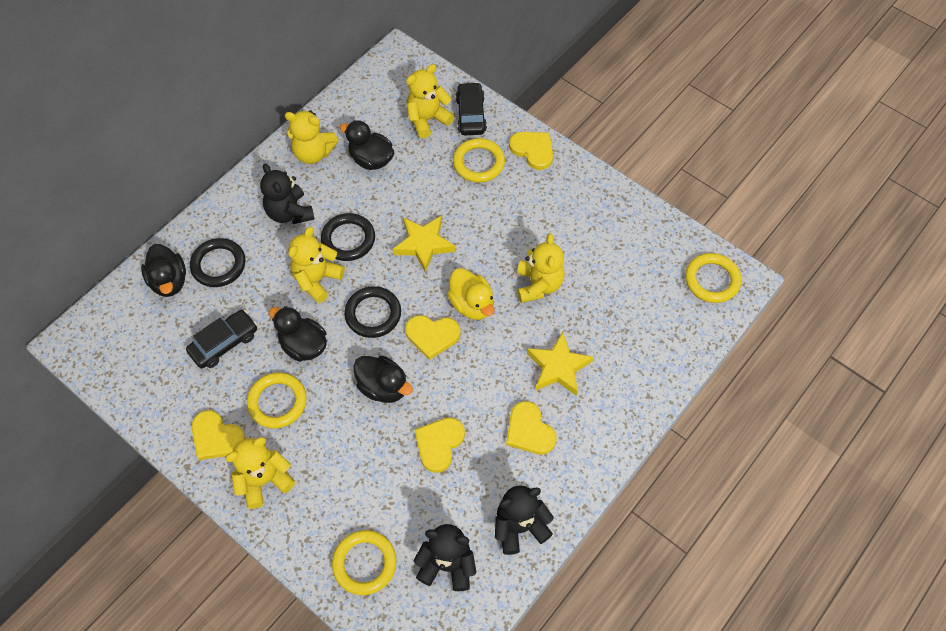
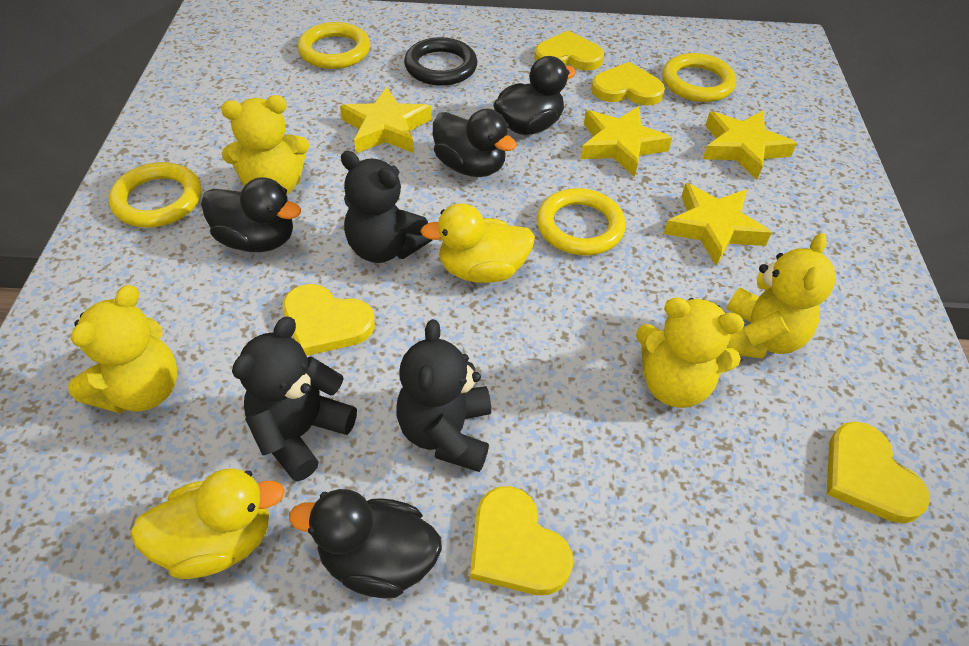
black car: 2 -> 0
black ring: 3 -> 1
yellow duck: 1 -> 2
yellow star: 2 -> 4
yellow teddy bear: 5 -> 4

